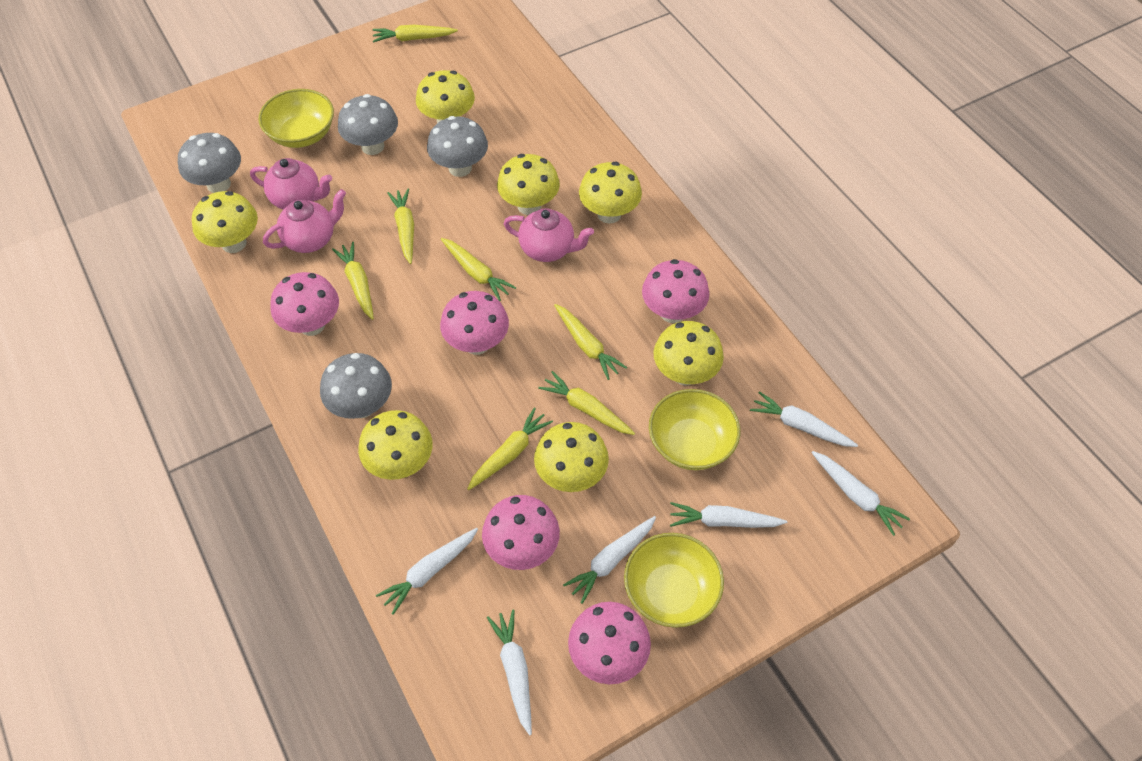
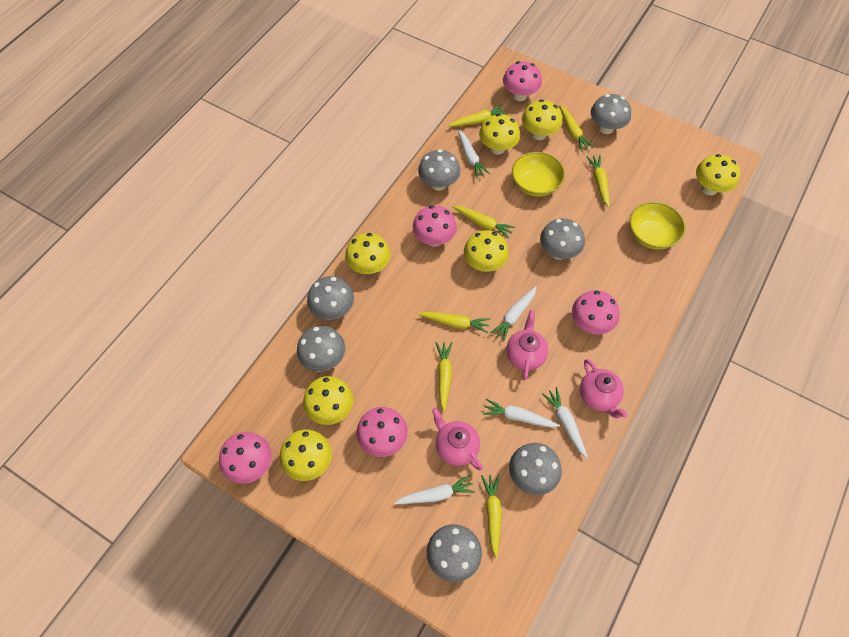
grey mushroom: 4 -> 7
white carrot: 6 -> 5
yellow bowl: 3 -> 2

